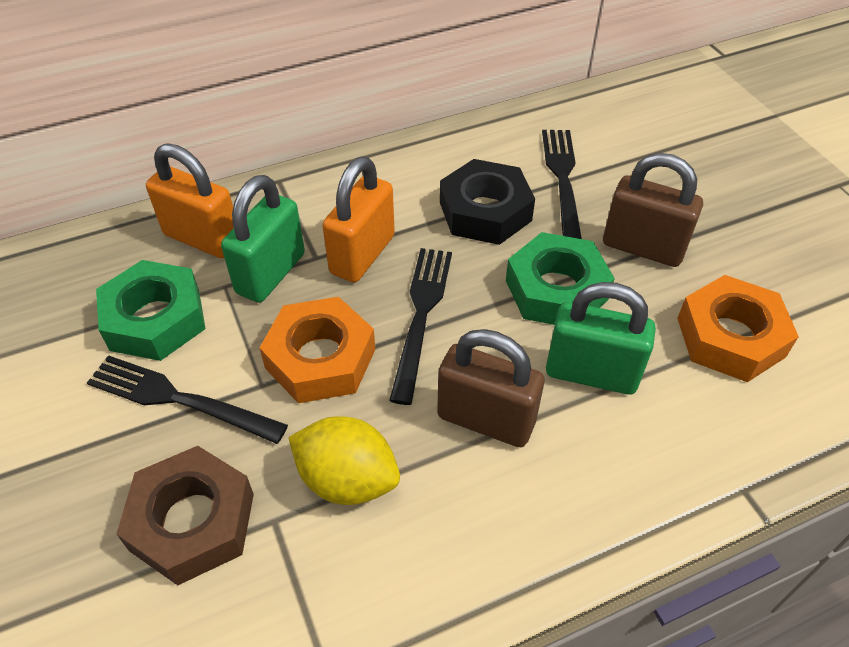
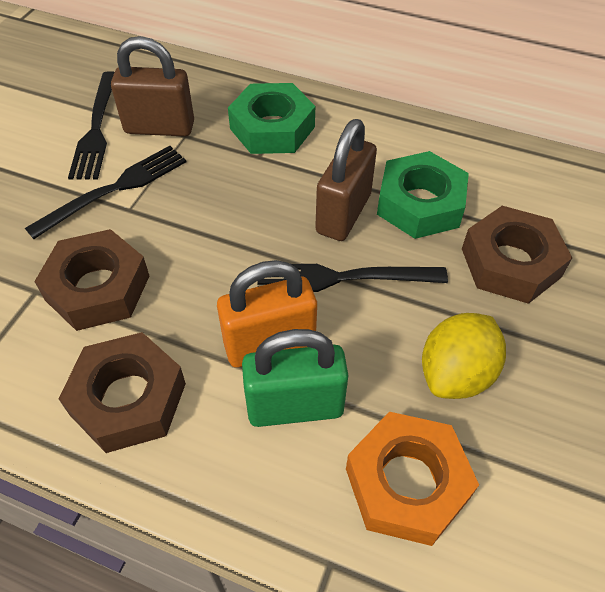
black nut: 1 -> 0
brown nut: 1 -> 3
green padlock: 2 -> 1
orange nut: 2 -> 1
orange padlock: 2 -> 1

